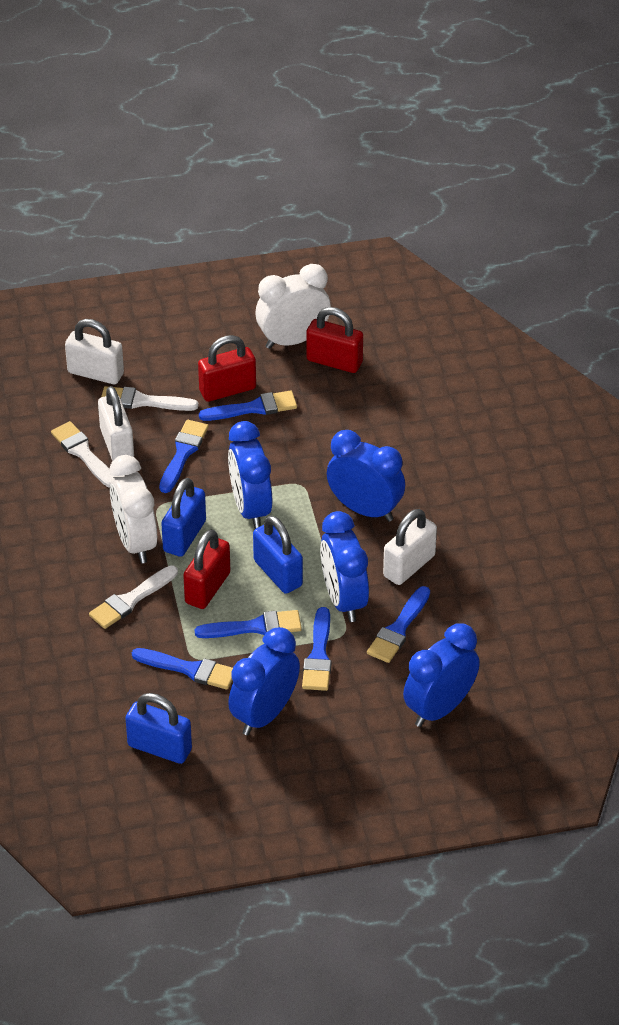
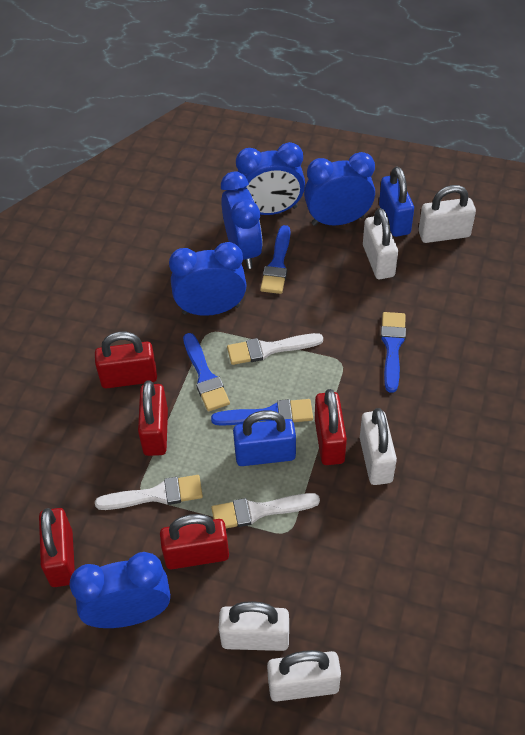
blue brush: 6 -> 4
blue padlock: 3 -> 2
red padlock: 3 -> 5
white clock: 2 -> 0
white padlock: 3 -> 5

